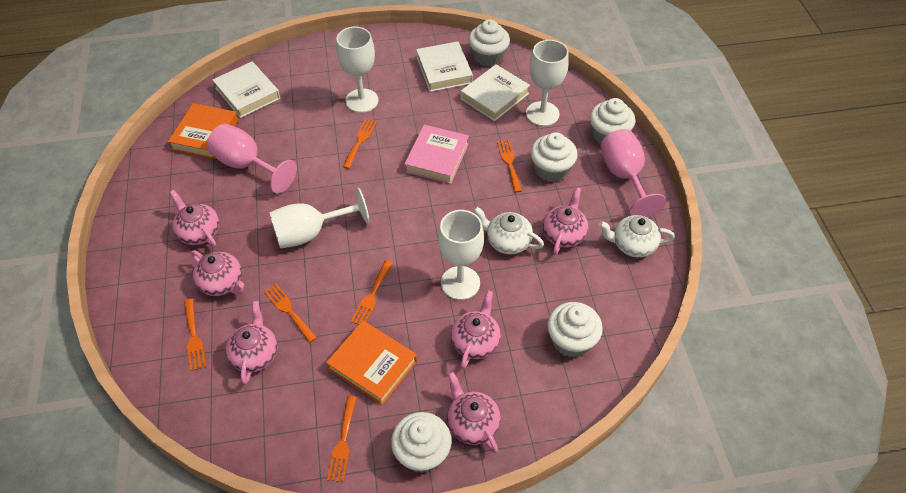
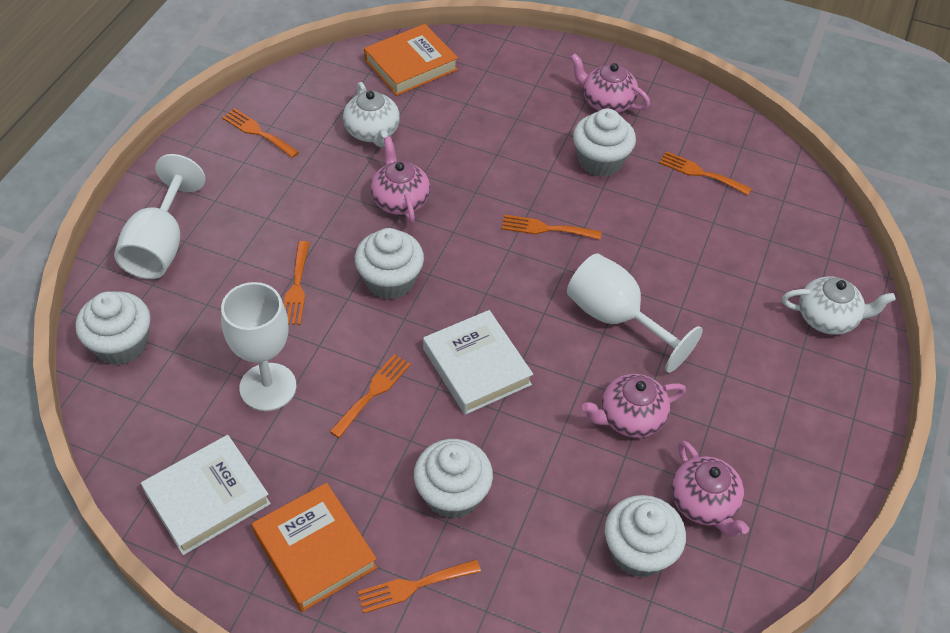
pink book: 1 -> 0
pink goblet: 2 -> 0
pink teapot: 6 -> 4
white book: 3 -> 2
white goblet: 4 -> 3

